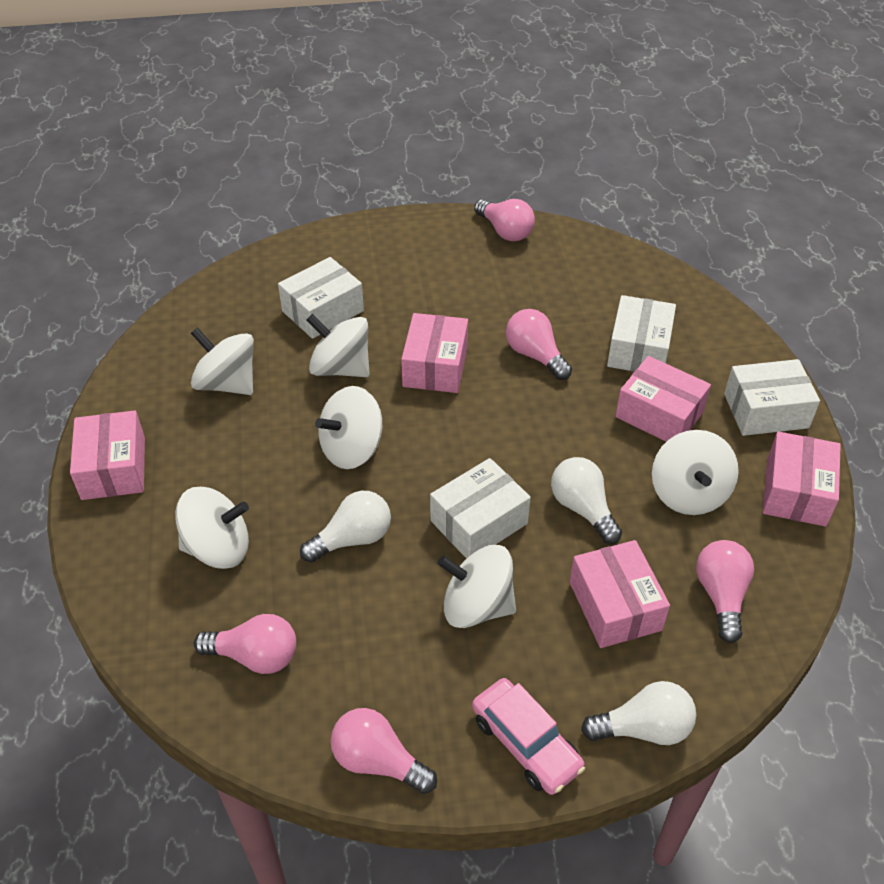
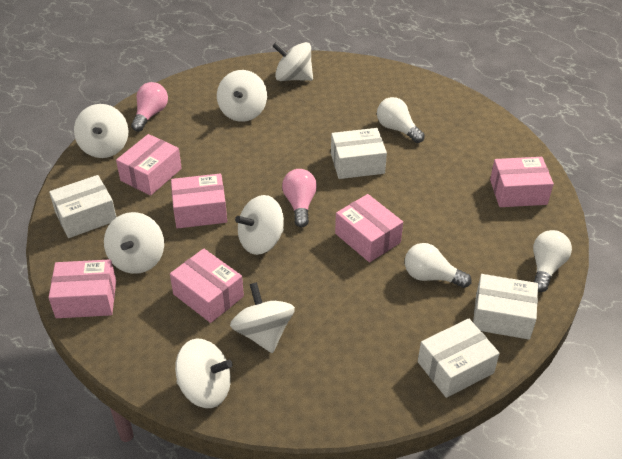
pink box: 5 -> 6
pink car: 1 -> 0
pink light bulb: 5 -> 2
white spinning top: 6 -> 7

